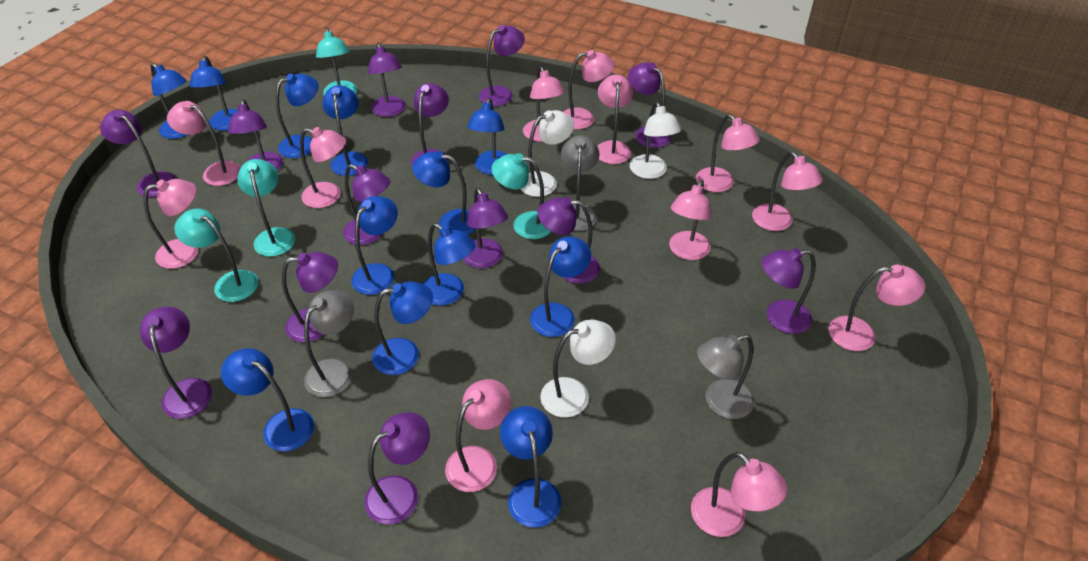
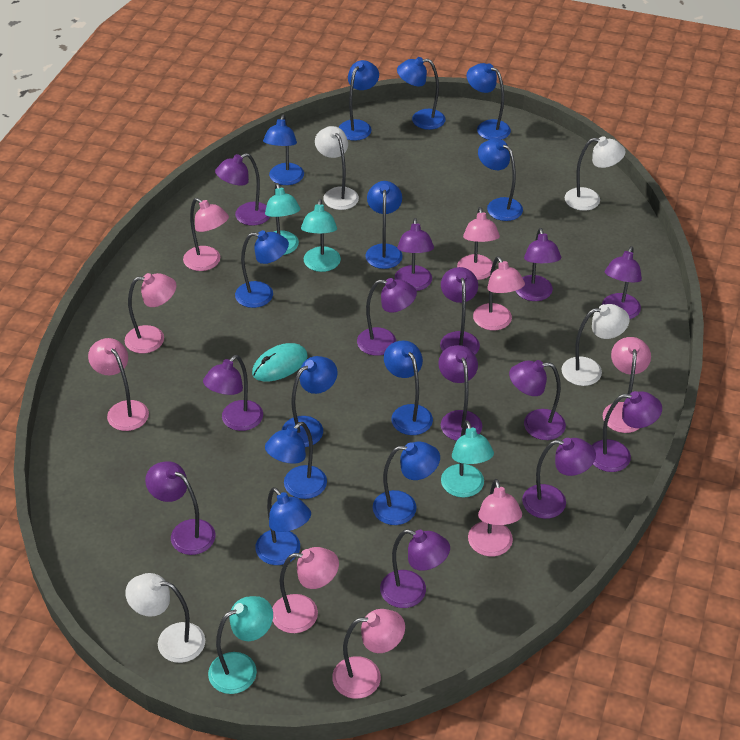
grey lamp: 3 -> 0
pink lamp: 12 -> 9
turquoise mouse: 0 -> 1
white lamp: 3 -> 4

